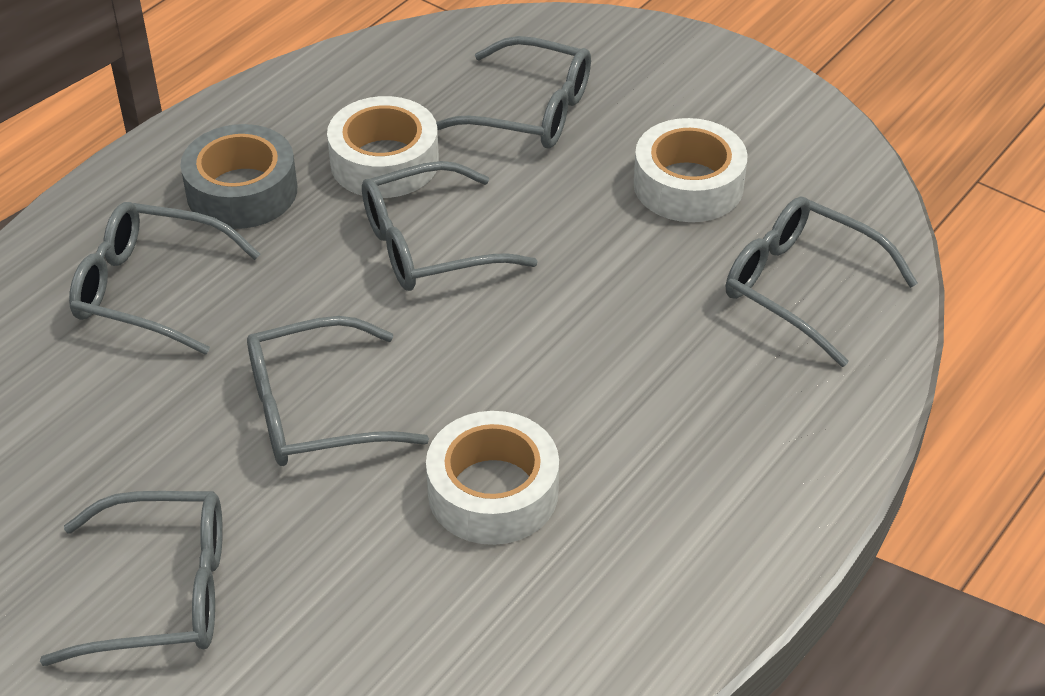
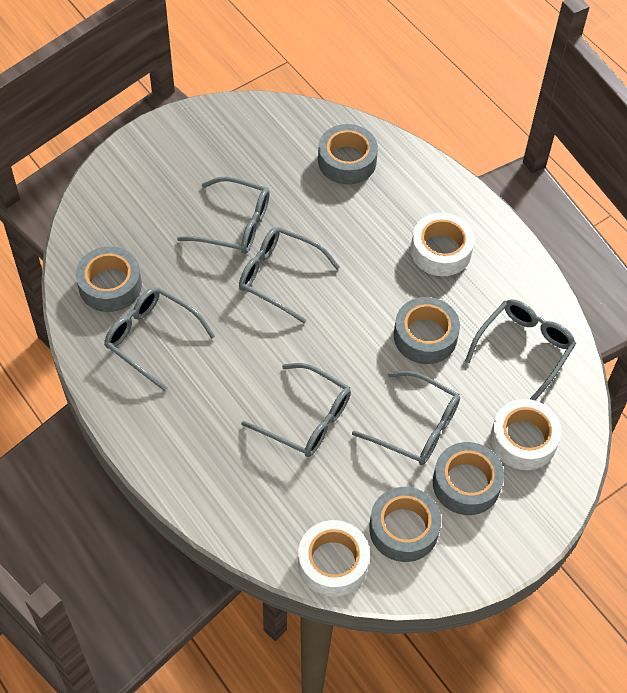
grey tape: 1 -> 5

